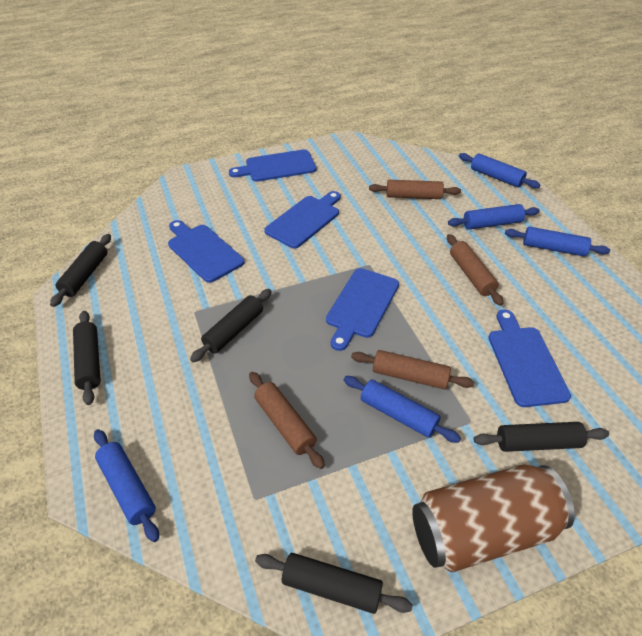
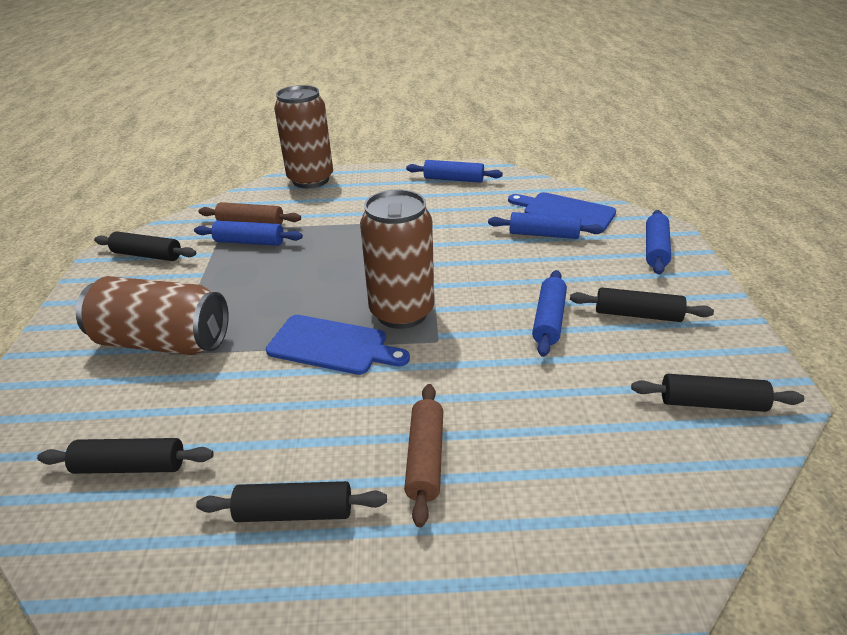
blue cutting board: 5 -> 2
brown can: 1 -> 3
brown rolling pin: 4 -> 2

